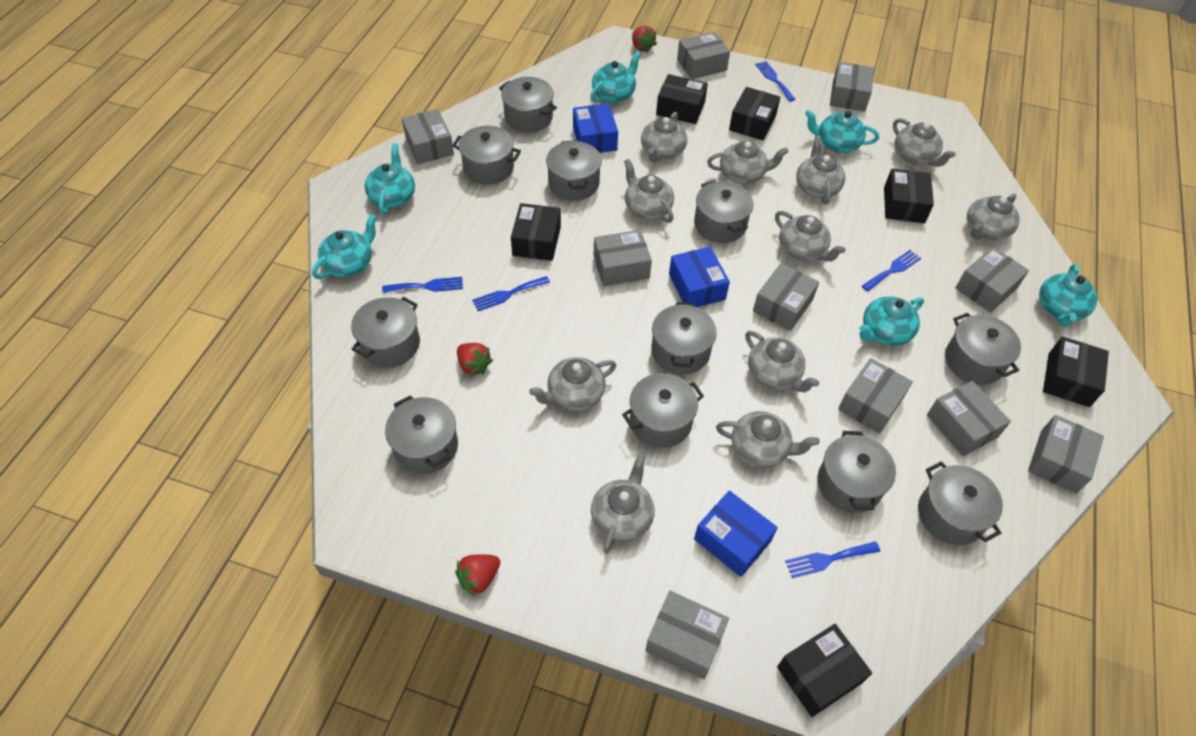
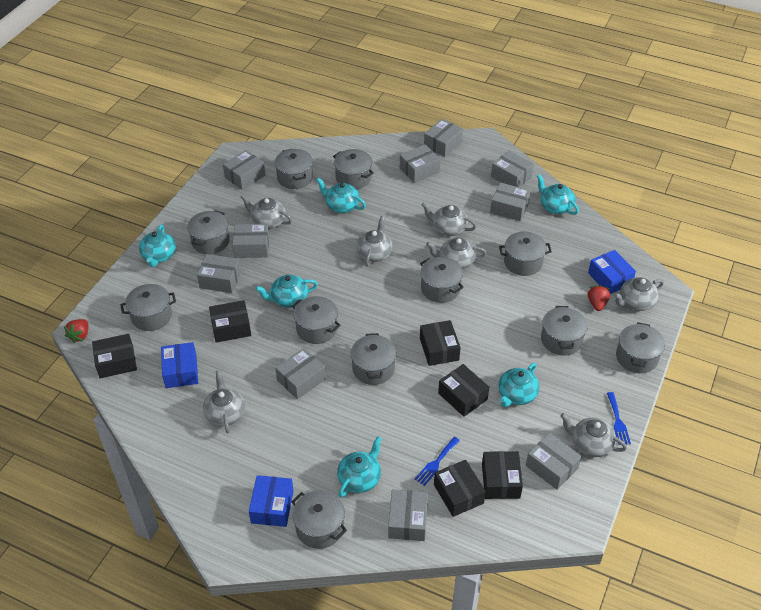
blue fork: 5 -> 2
grey teapot: 11 -> 7
red strawberry: 3 -> 2

